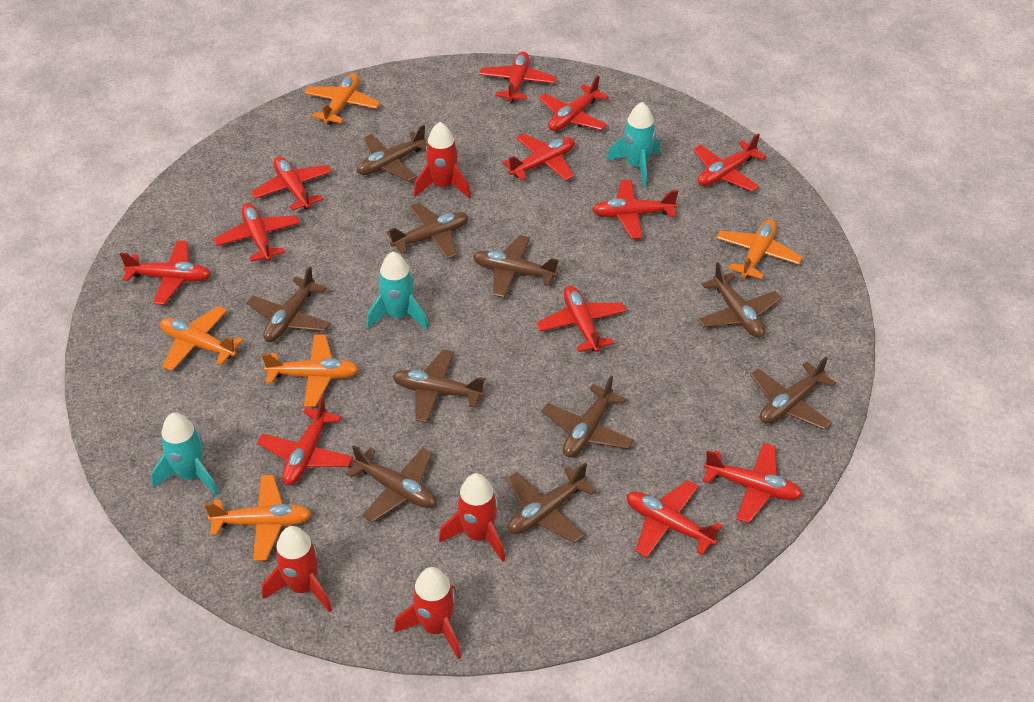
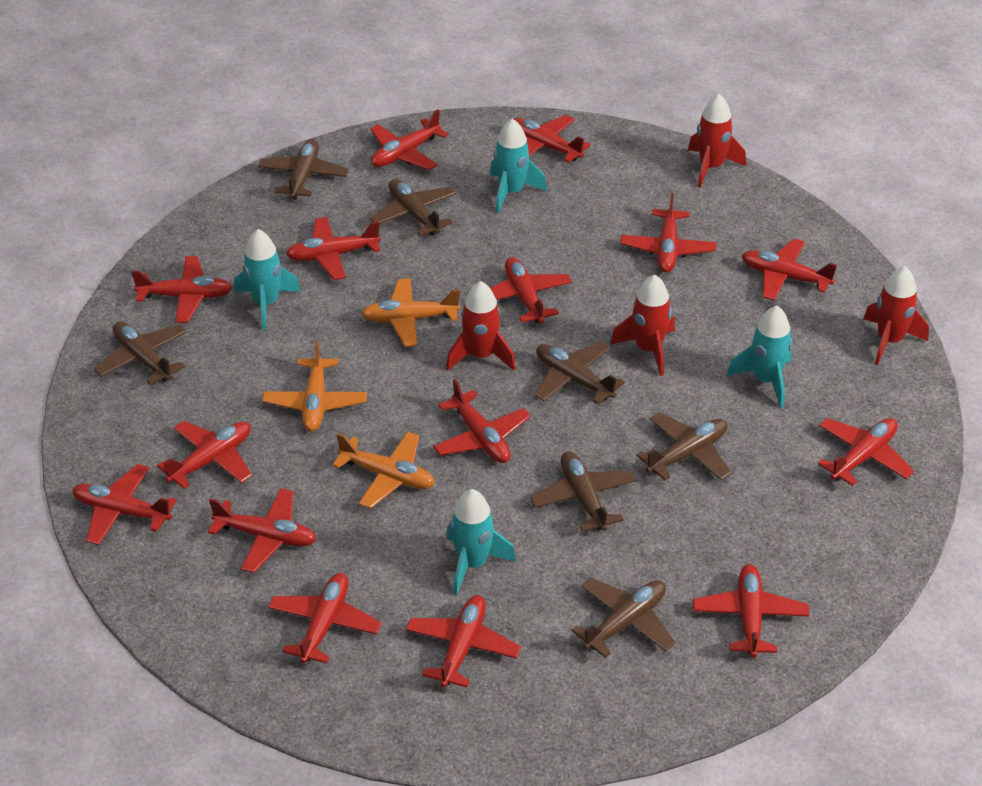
brown plane: 10 -> 7
orange plane: 5 -> 3
red plane: 12 -> 15
turquoise rocket: 3 -> 4

